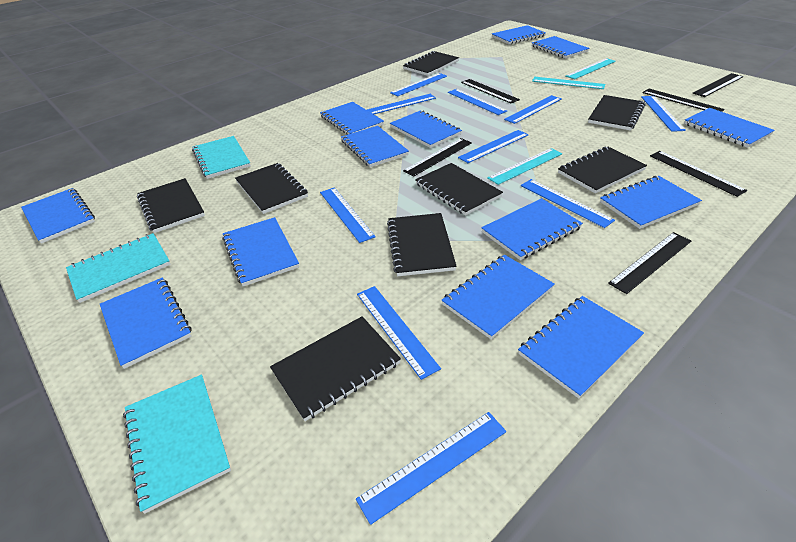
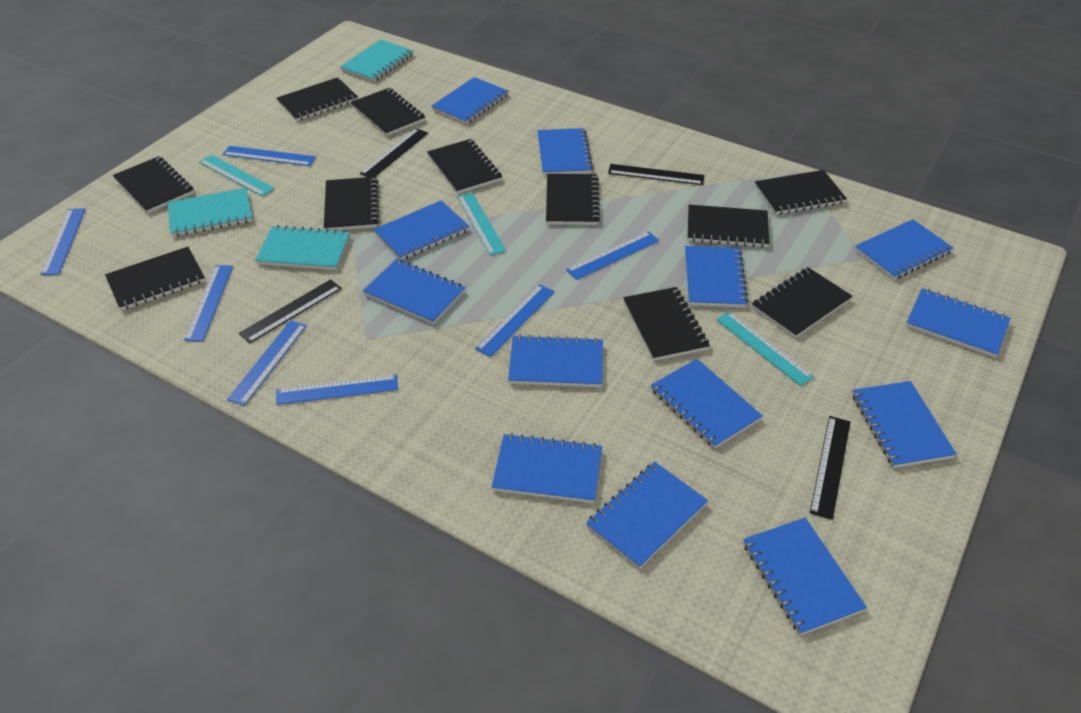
black notebook: 8 -> 11
black ruler: 6 -> 4
blue ruler: 10 -> 7

